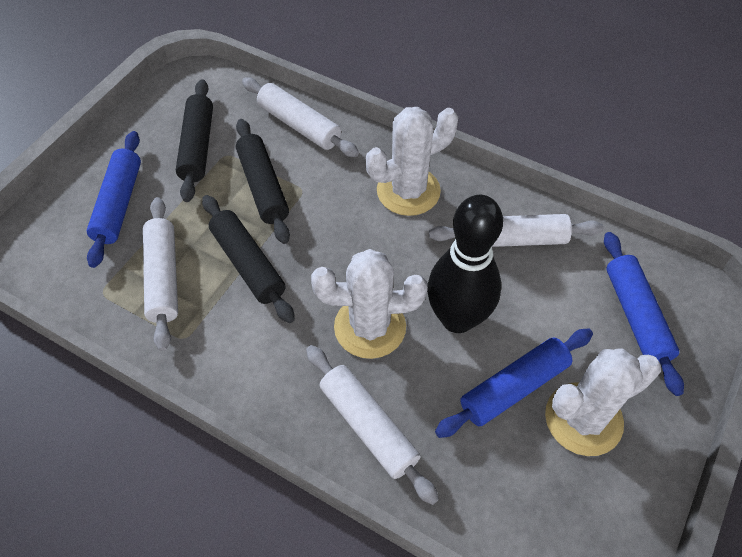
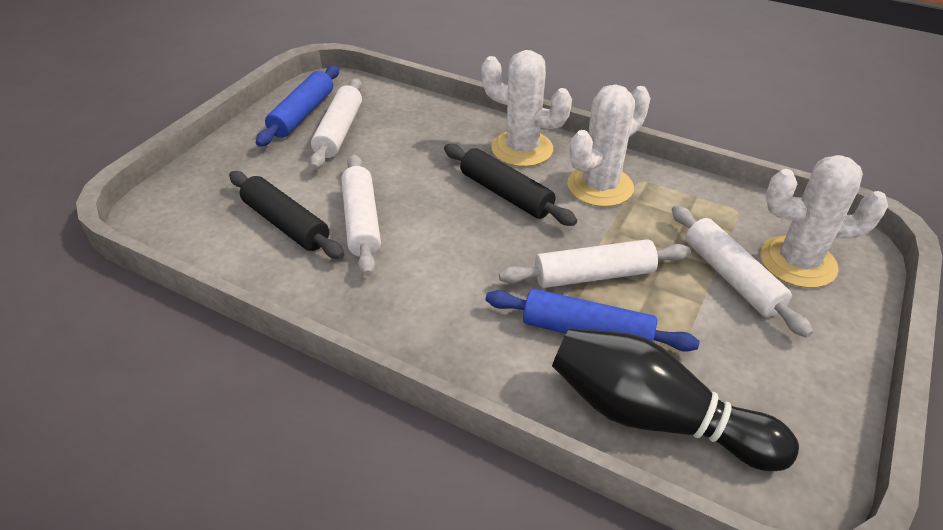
black rolling pin: 3 -> 2
blue rolling pin: 3 -> 2

